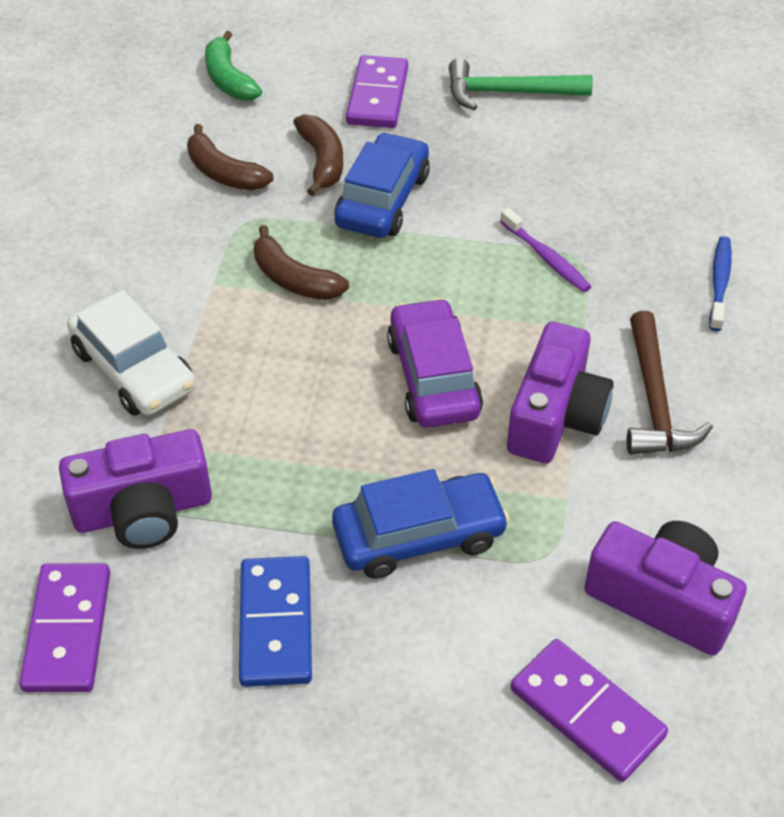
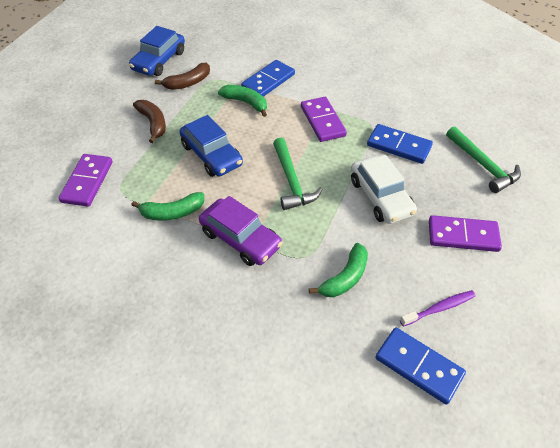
blue domino: 1 -> 3
blue toothbrush: 1 -> 0
brown banana: 3 -> 2
brown hammer: 1 -> 0
green banana: 1 -> 3
green hammer: 1 -> 2
purple camera: 3 -> 0

